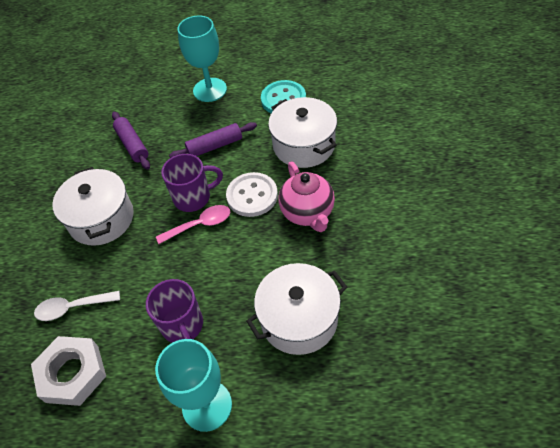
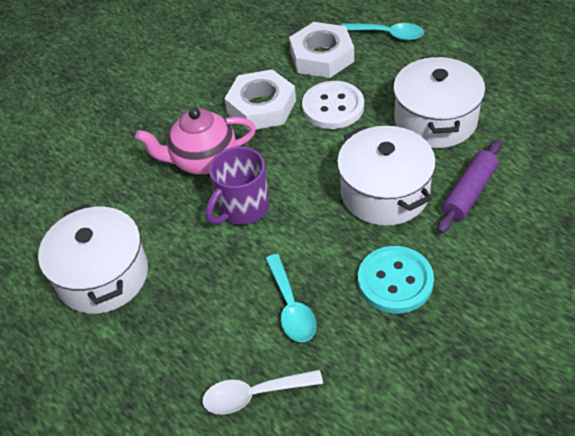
pink spoon: 1 -> 0
purple mug: 2 -> 1
purple rolling pin: 2 -> 1
turquoise goblet: 2 -> 0
turquoise spoon: 0 -> 2
white nut: 1 -> 2

